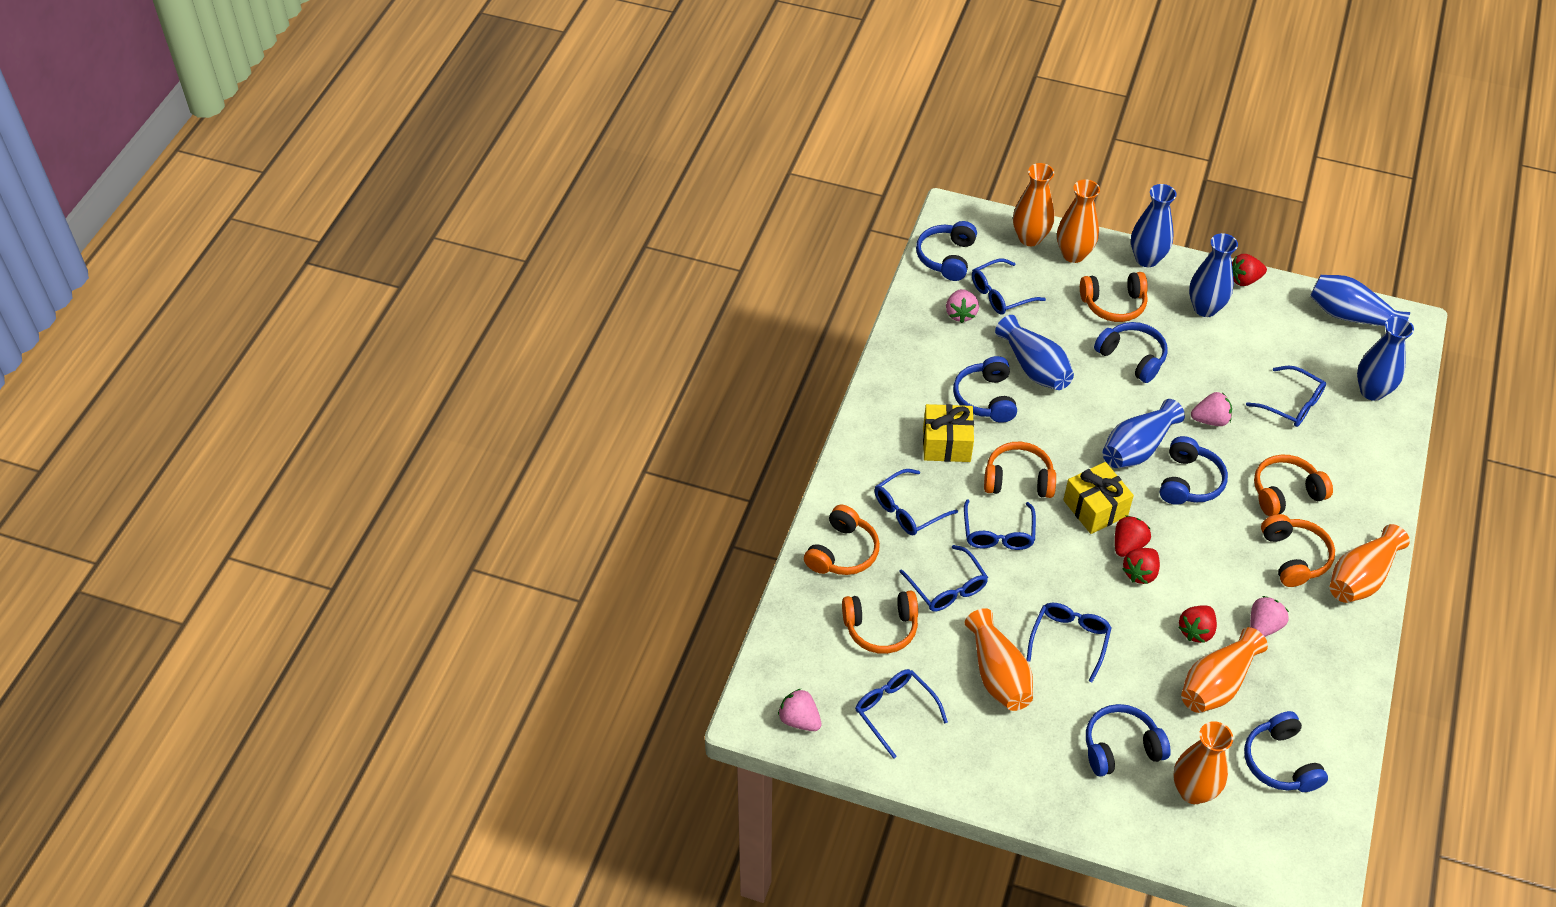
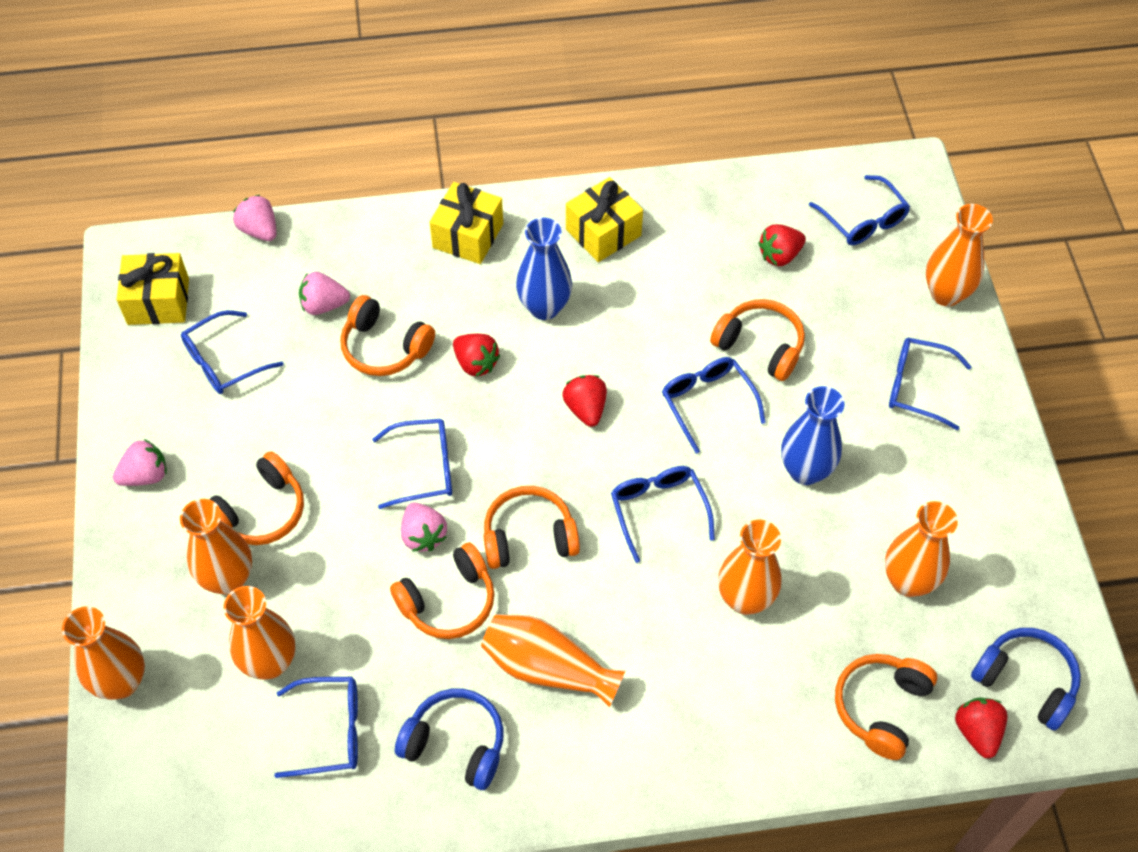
blue headphones: 6 -> 2
blue vase: 6 -> 2
orange vase: 6 -> 7
yellow gift: 2 -> 3

